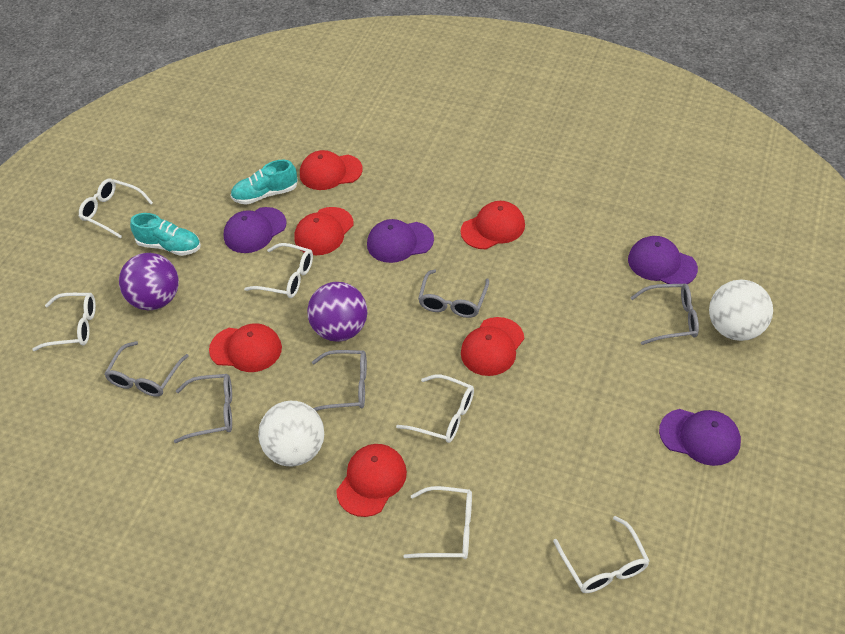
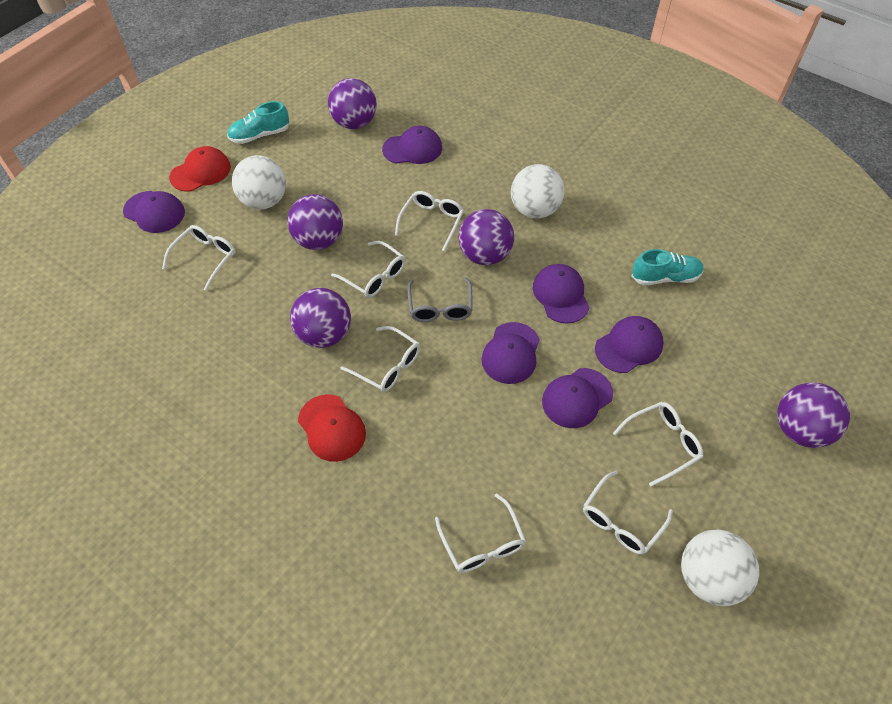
grey glasses: 5 -> 1
purple ball: 2 -> 5
purple cap: 4 -> 6
red cap: 6 -> 2
white ball: 2 -> 3
white glasses: 6 -> 7

